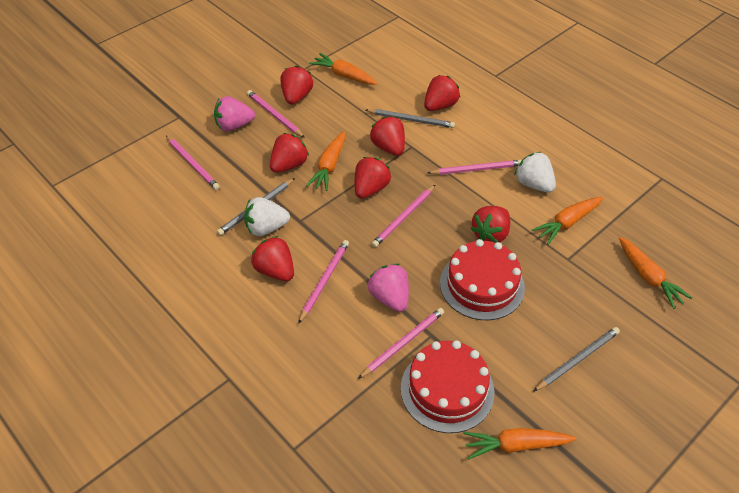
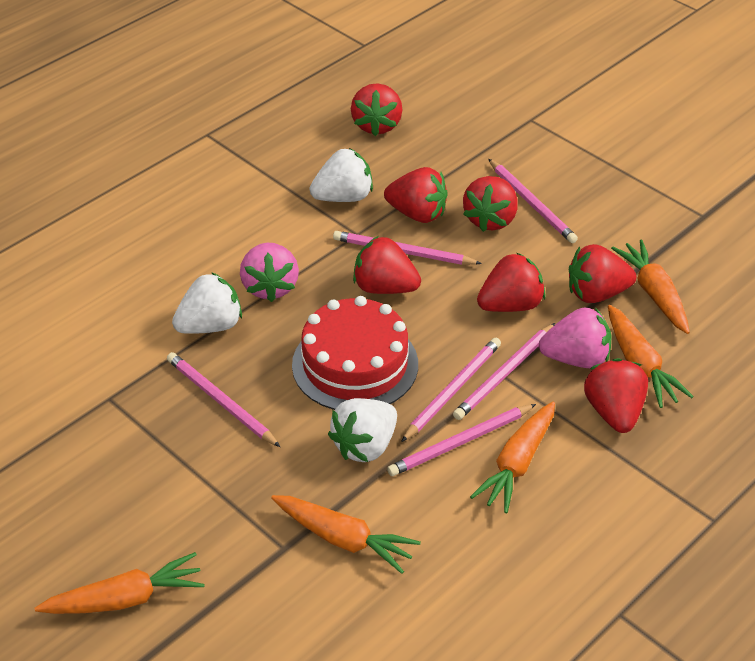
grey pencil: 3 -> 0
red cake: 2 -> 1
white strawberry: 2 -> 3

